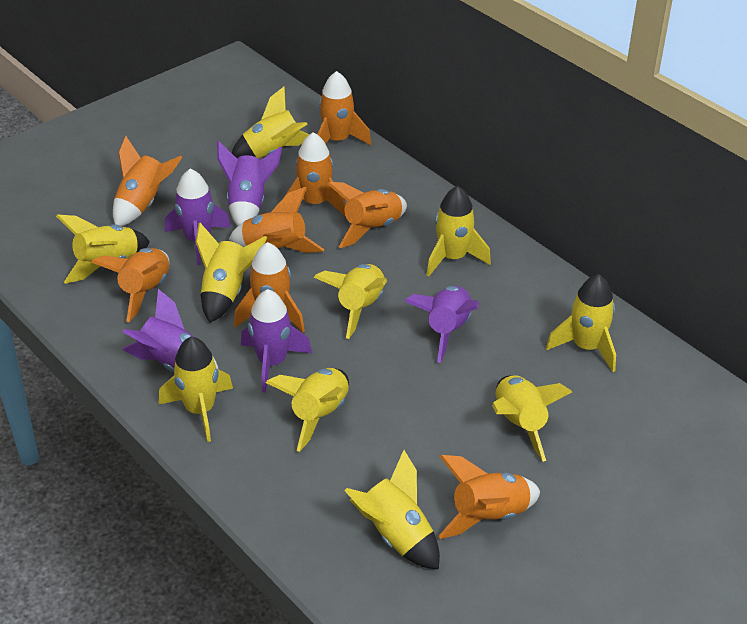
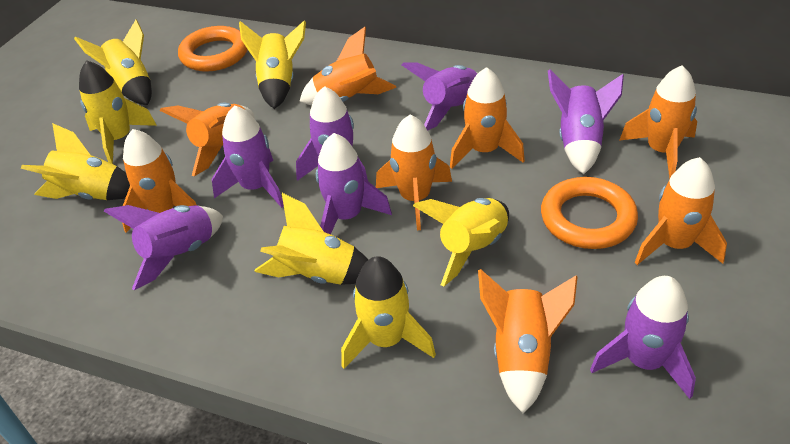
orange ring: 0 -> 2
purple rocket: 5 -> 7
yellow rocket: 10 -> 7

